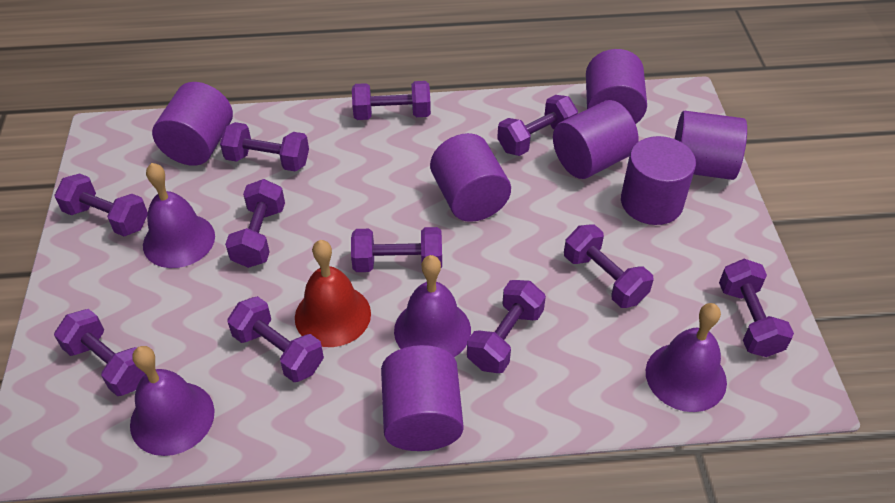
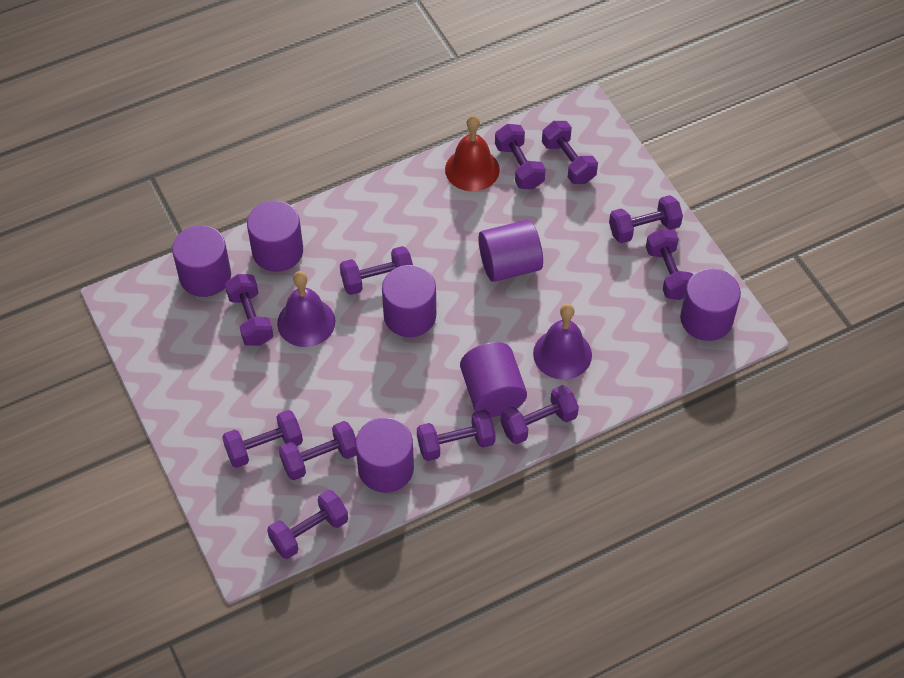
purple bell: 4 -> 2

